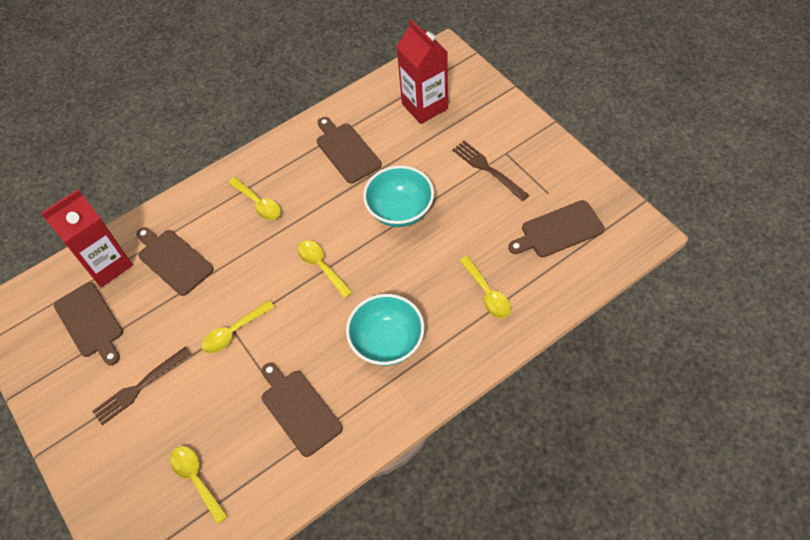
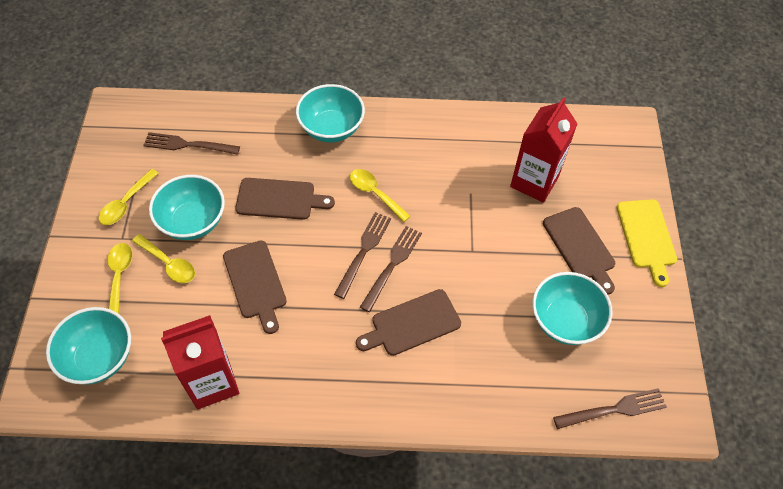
brown cutting board: 5 -> 4
brown fork: 2 -> 4
turquoise bowl: 2 -> 4
yellow cutting board: 0 -> 1
yellow spoon: 5 -> 4

